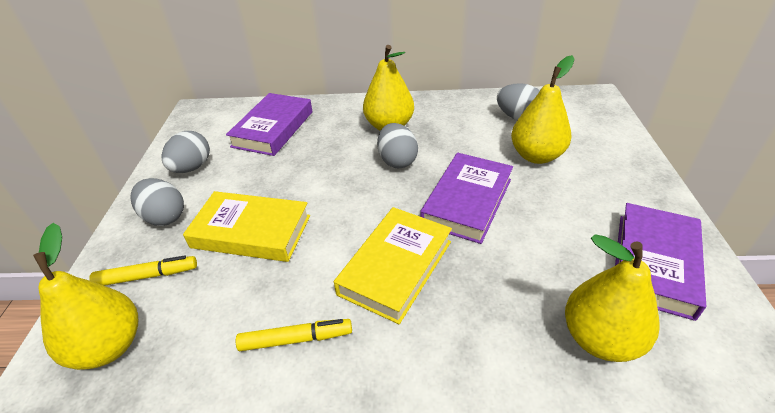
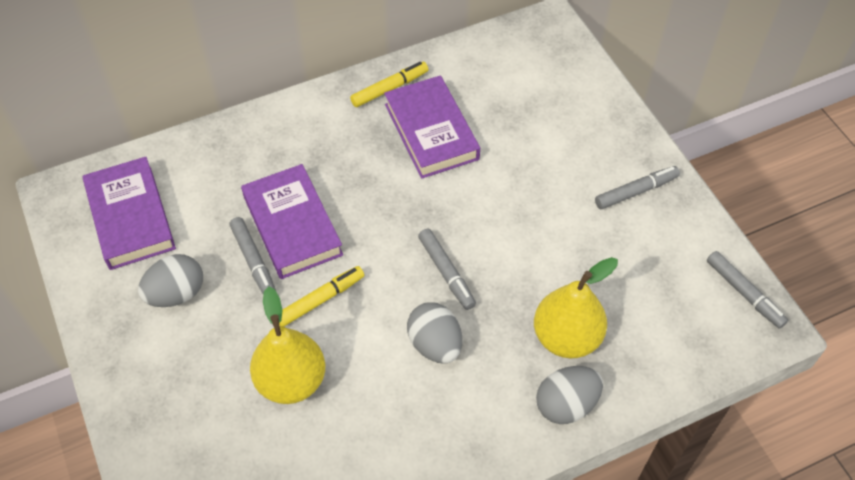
grey egg: 4 -> 3
grey marker: 0 -> 4
yellow book: 2 -> 0
yellow pear: 4 -> 2

